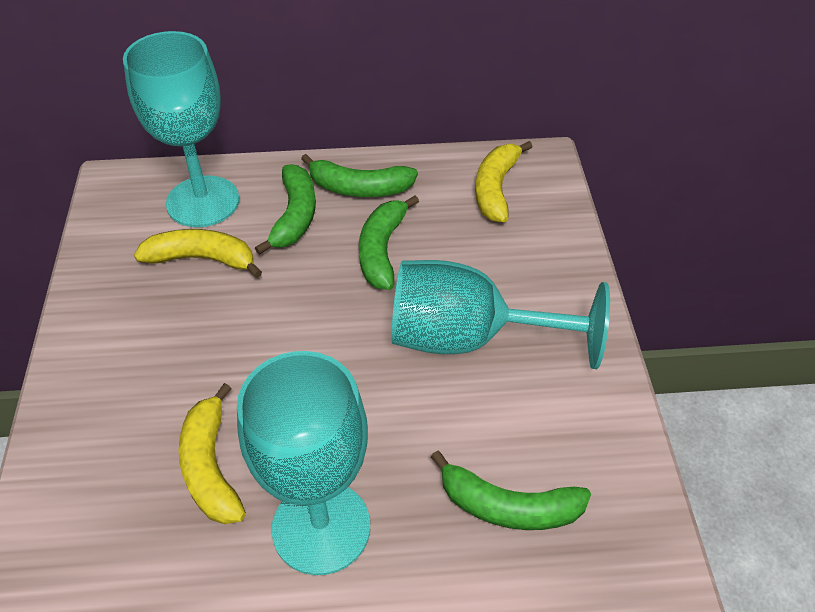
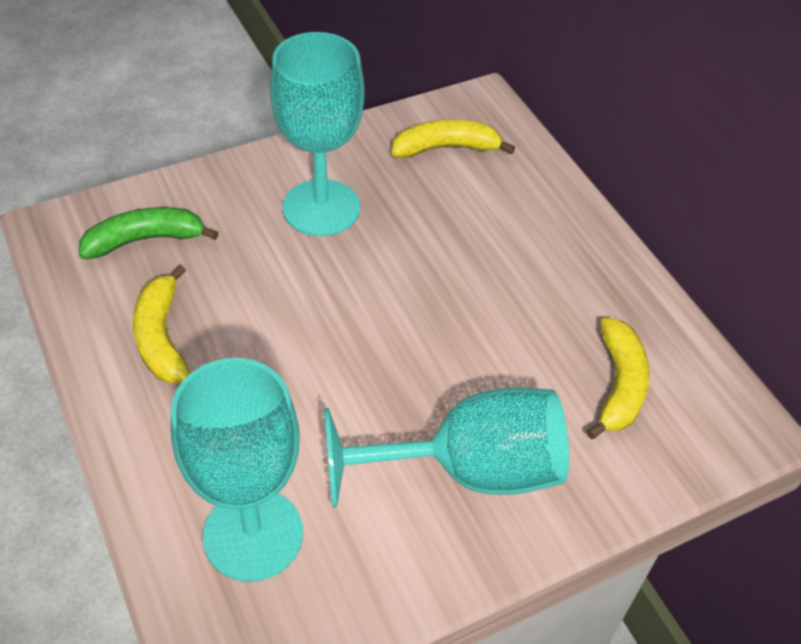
green banana: 4 -> 1

